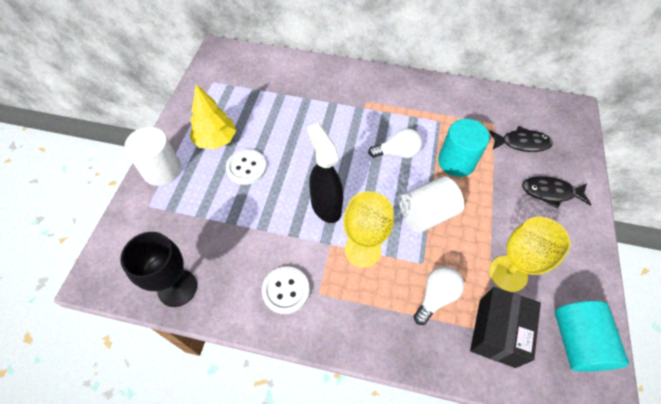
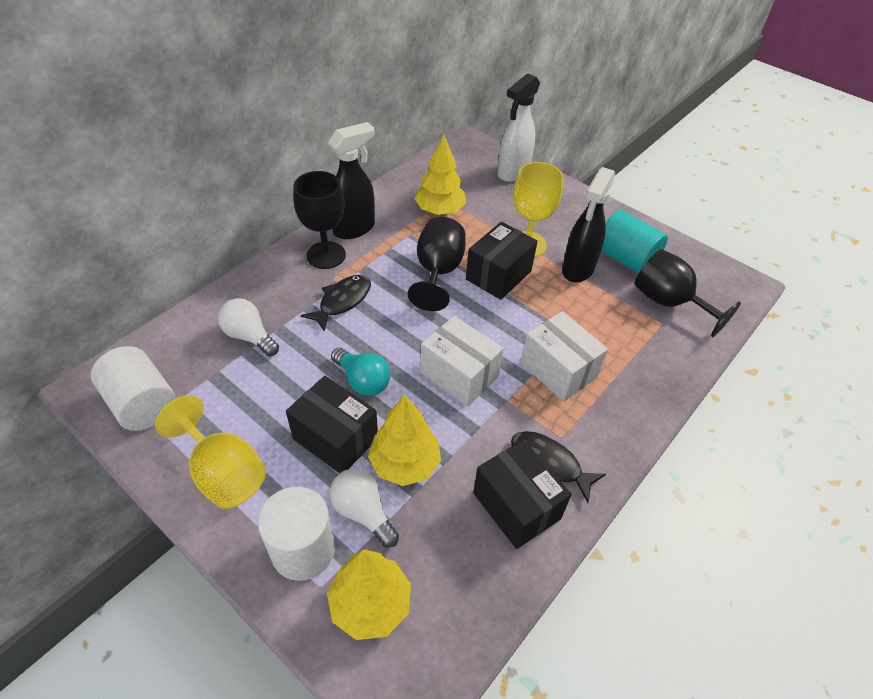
black box: 1 -> 3
black goblet: 1 -> 3
black spray bottle: 1 -> 2
turquoise cylinder: 2 -> 1
turquoise light bulb: 0 -> 1
white box: 0 -> 2
white button: 2 -> 0
white spray bottle: 0 -> 1
yellow tree: 1 -> 3

